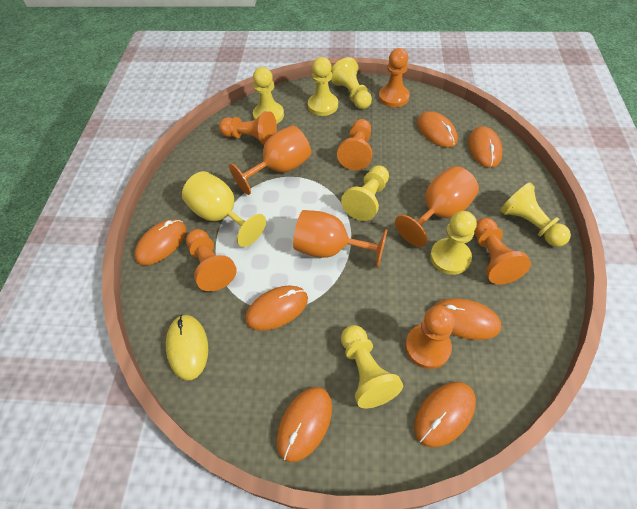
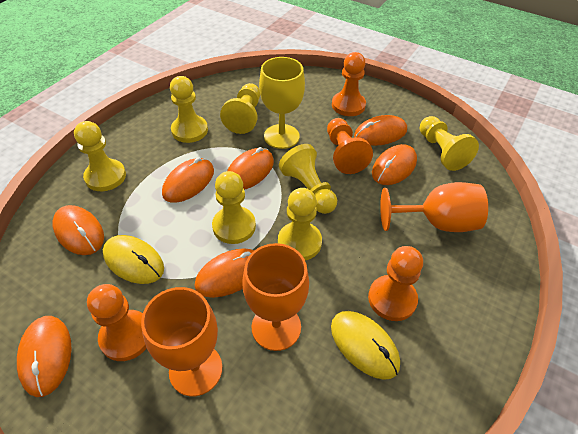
orange pawn: 6 -> 4
yellow mouse: 1 -> 2

